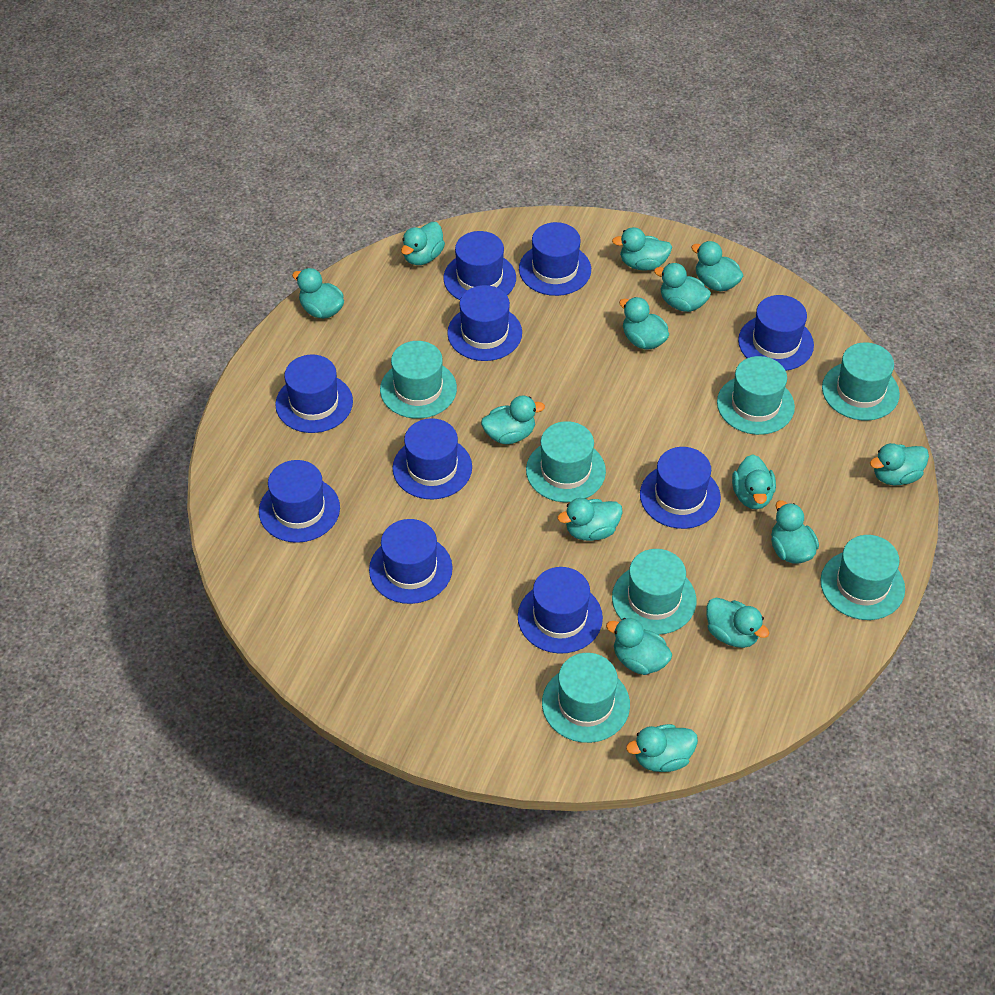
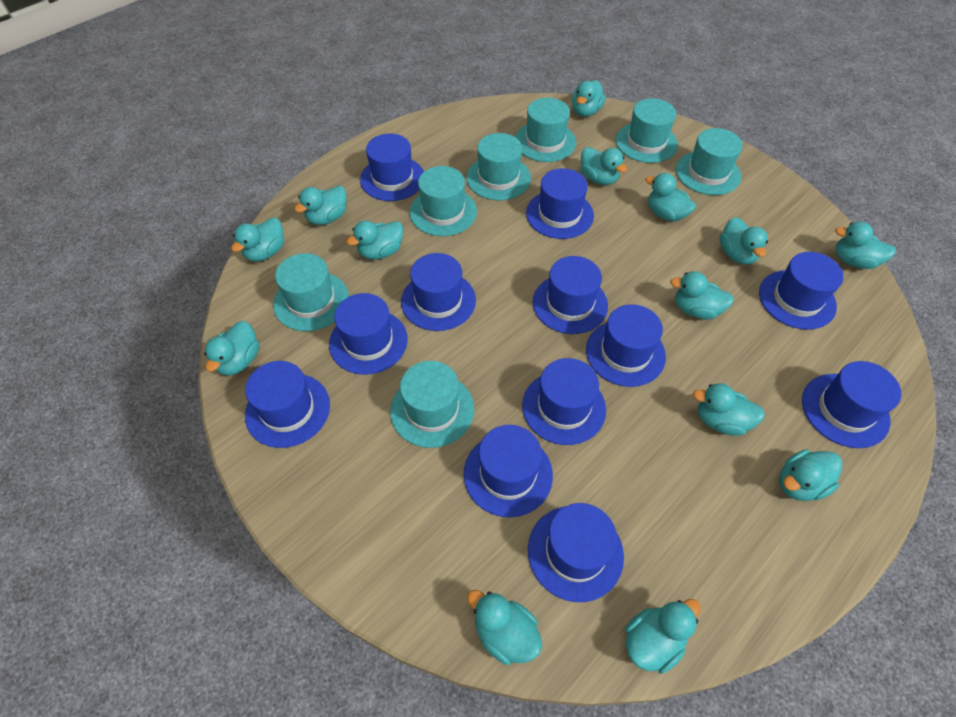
blue hat: 10 -> 12

